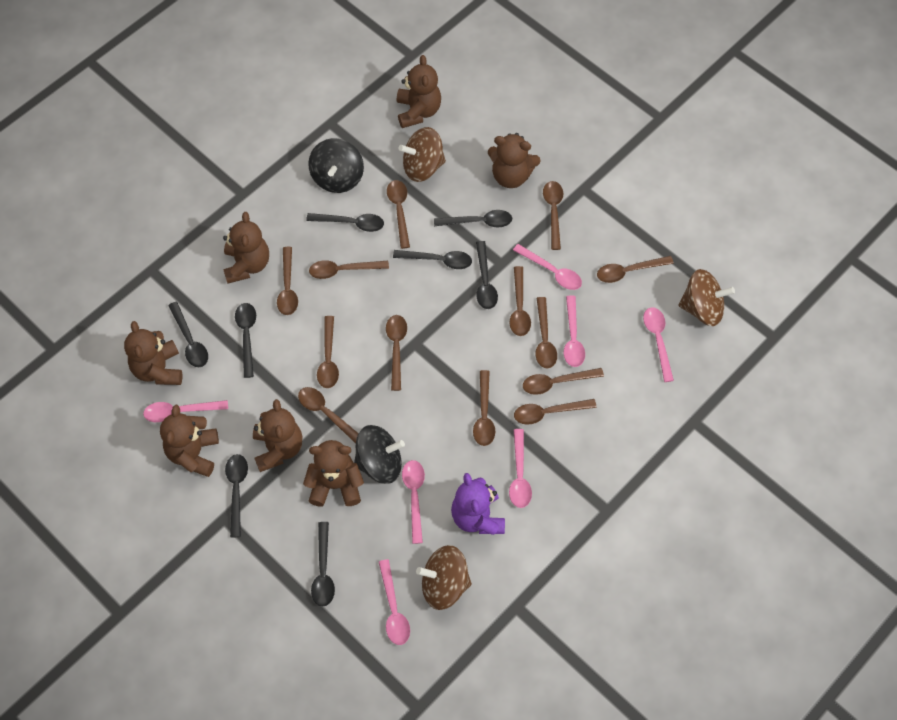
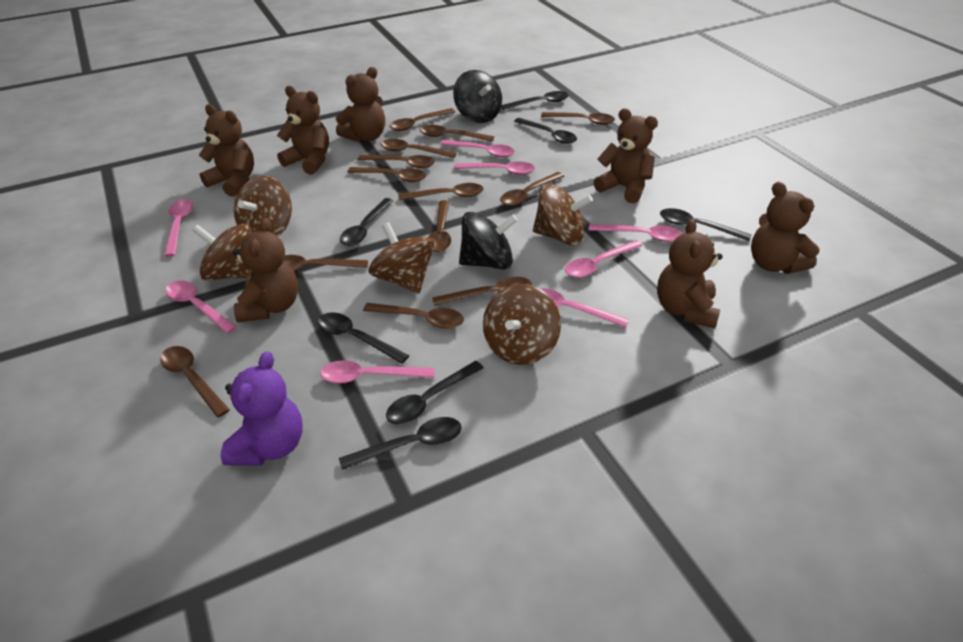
black spoon: 8 -> 7
brown spinning top: 3 -> 5
pink spoon: 7 -> 8

